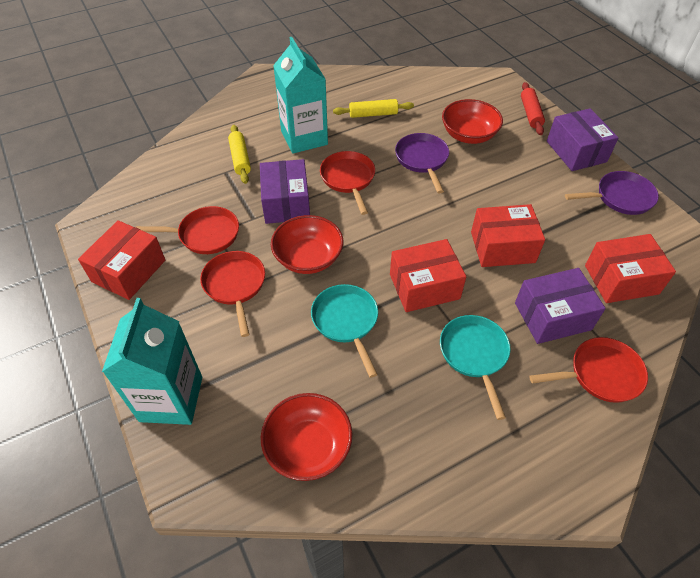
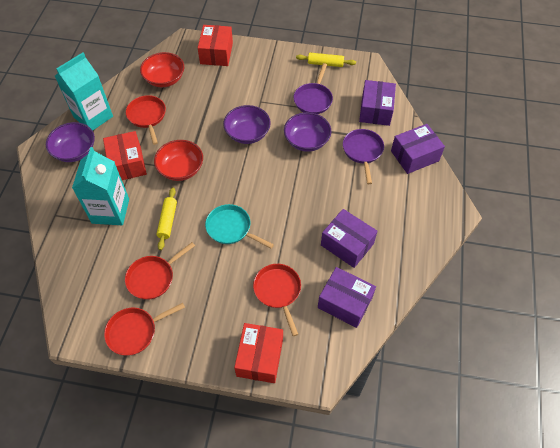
purple bowl: 0 -> 3
purple box: 3 -> 4
red bowl: 3 -> 2
red box: 4 -> 3
red rolling pin: 1 -> 0
turquoise pan: 2 -> 1

